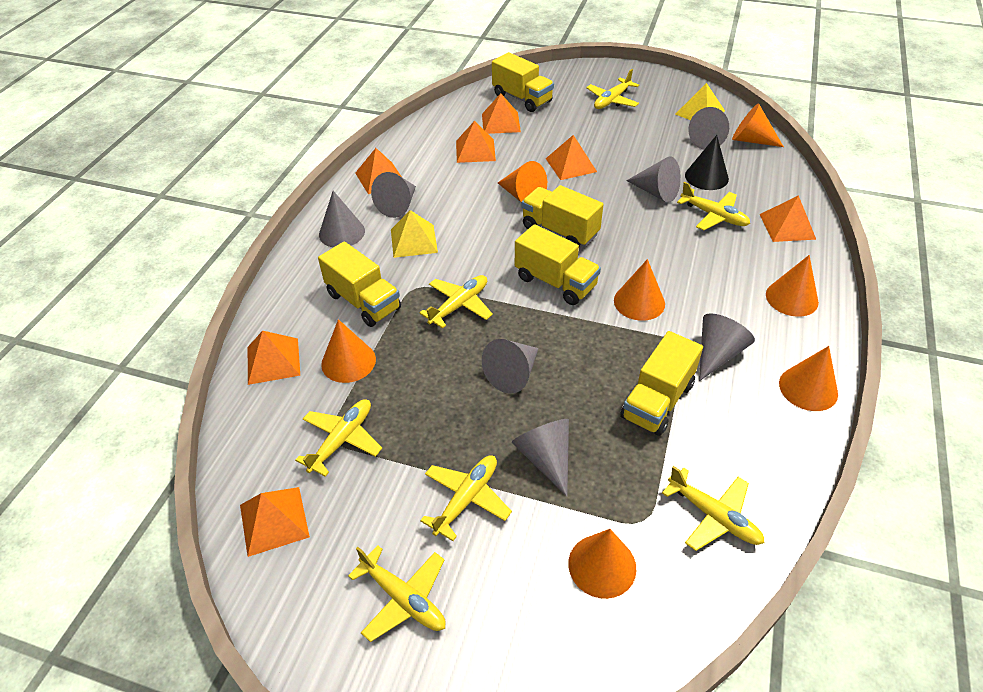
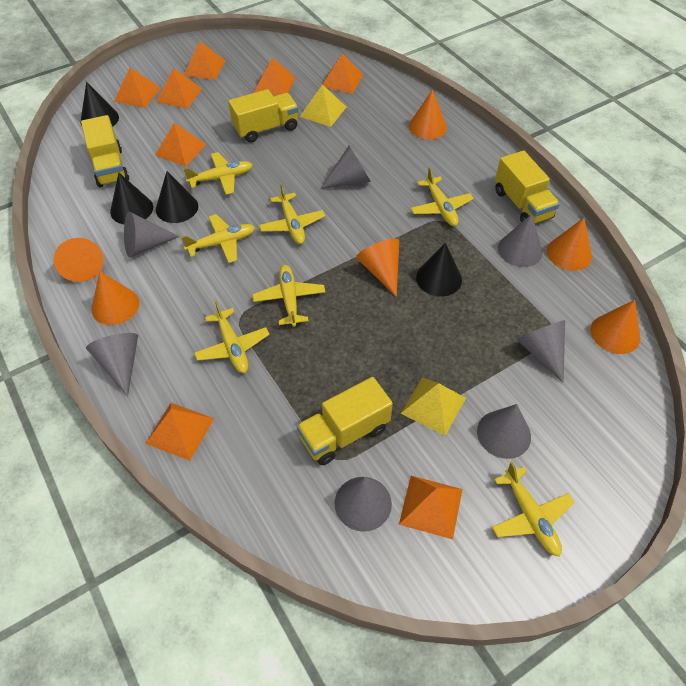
black cone: 1 -> 4
orange cone: 7 -> 6
orange pyramid: 7 -> 8
yellow truck: 5 -> 4

